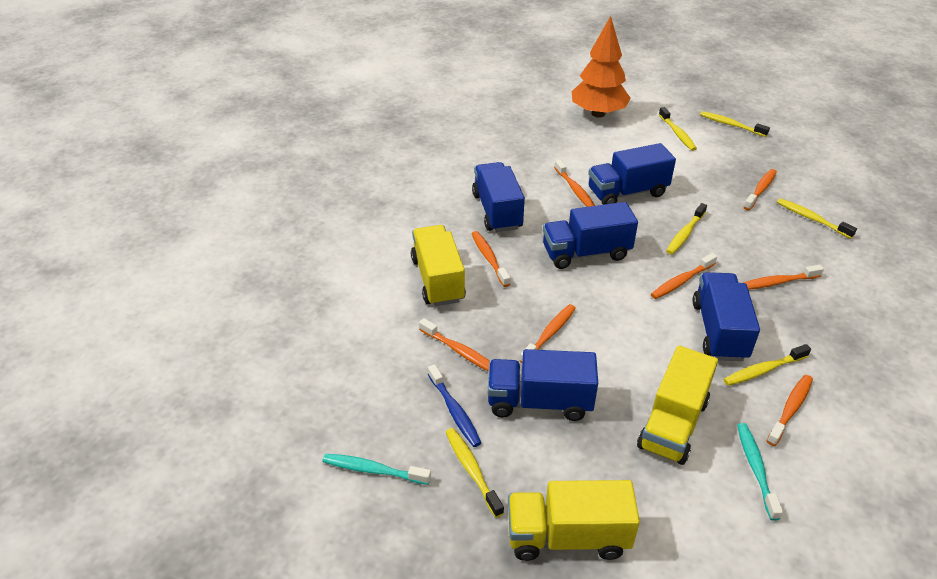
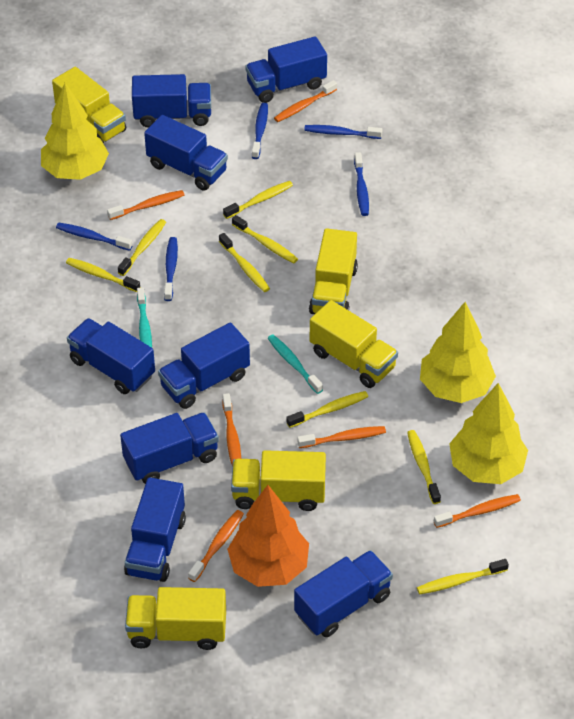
blue toothbrush: 1 -> 5
blue truck: 5 -> 8
orange toothbrush: 8 -> 6
yellow toothbrush: 6 -> 8
yellow tree: 0 -> 3
yellow truck: 3 -> 5

